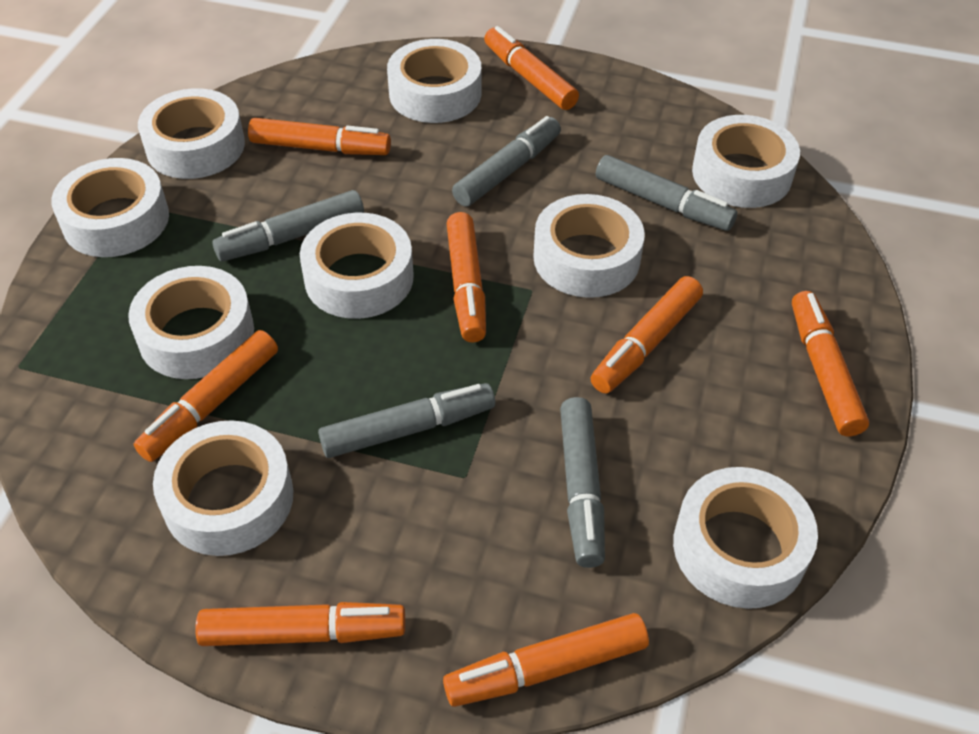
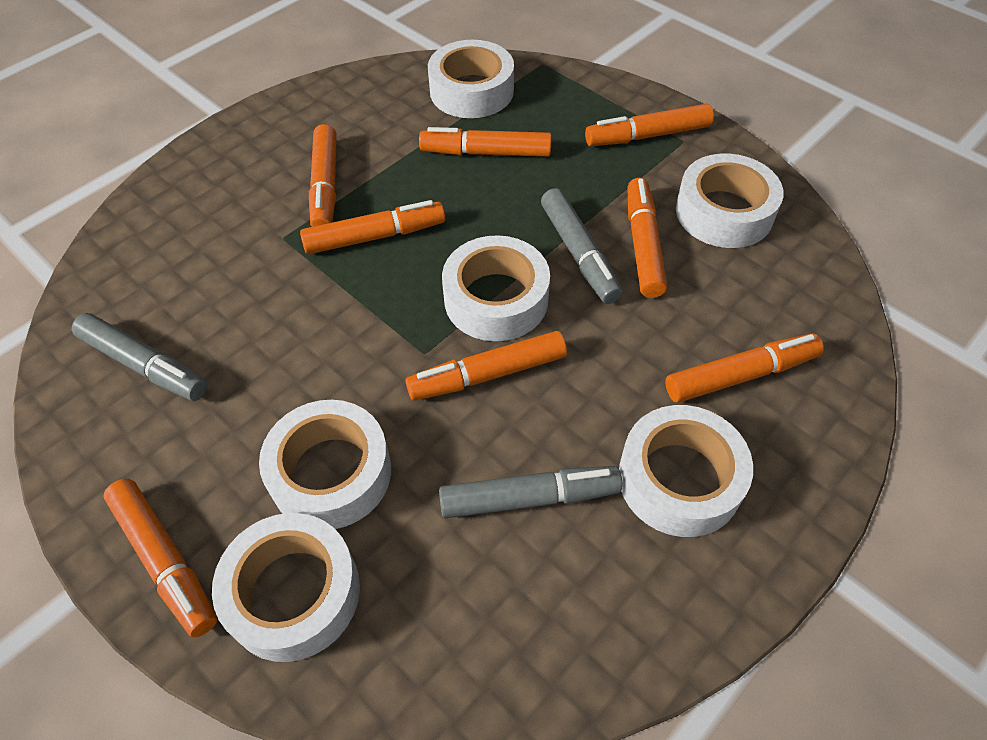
grey marker: 5 -> 3
white tape: 9 -> 6

